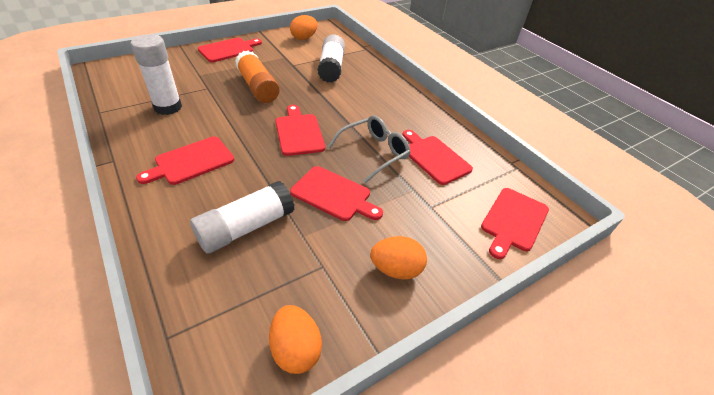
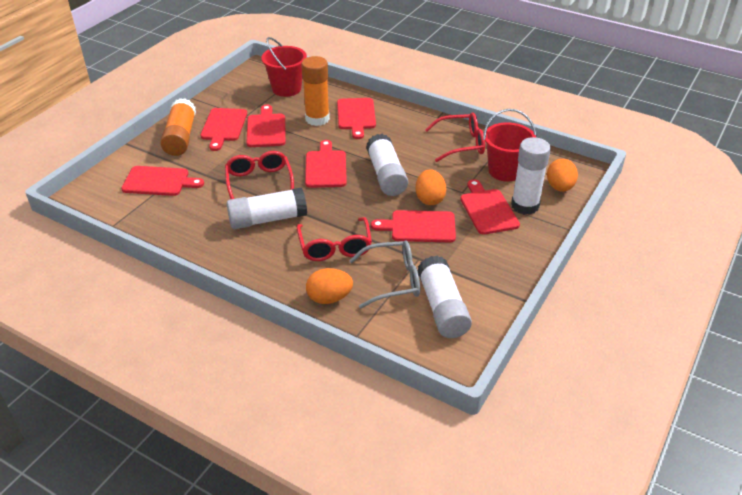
orange glue stick: 1 -> 2
red bucket: 0 -> 2
red cutting board: 6 -> 7
red glasses: 0 -> 3
white glue stick: 3 -> 4

